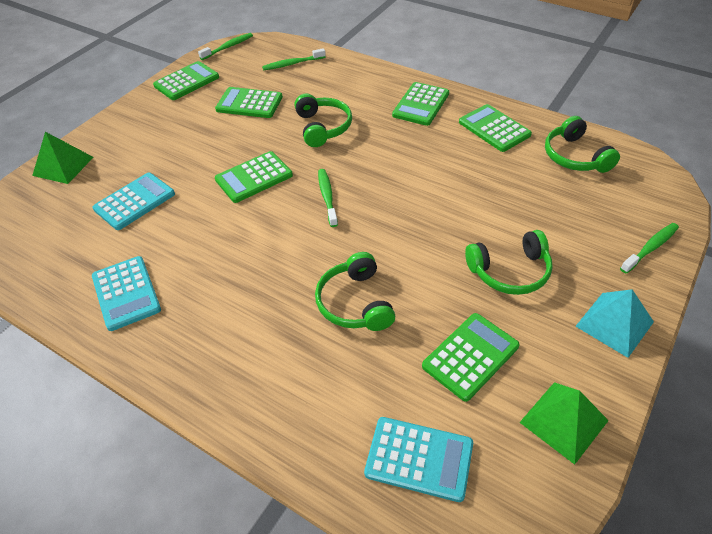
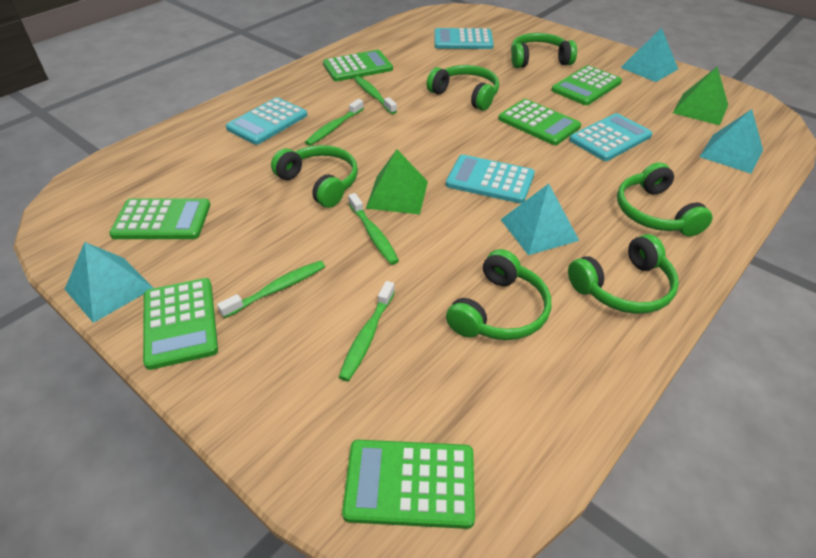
green headphones: 4 -> 6
green toothbrush: 4 -> 5
turquoise calculator: 3 -> 4
turquoise pyramid: 1 -> 4

